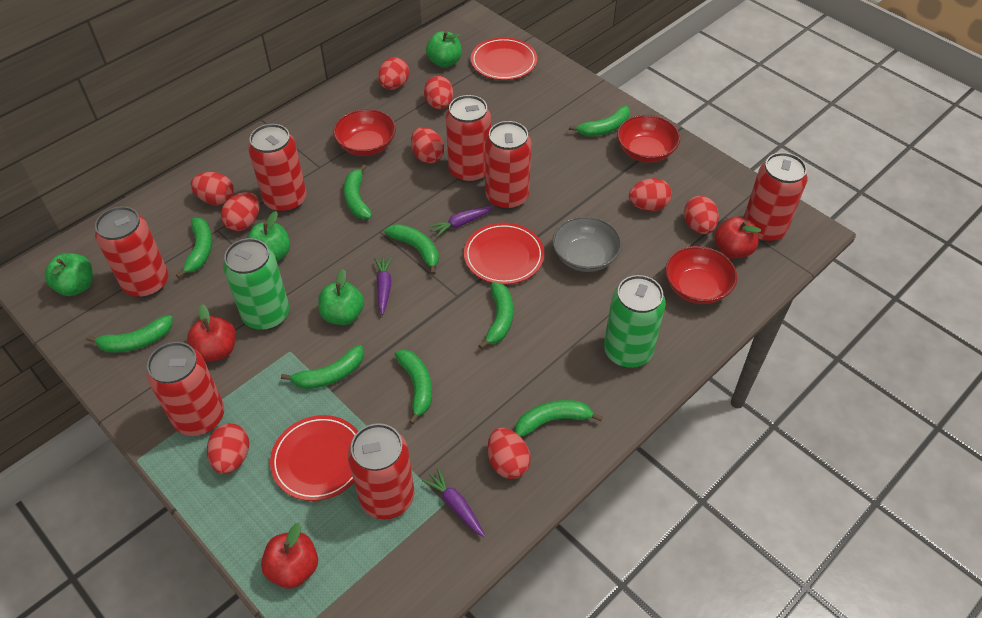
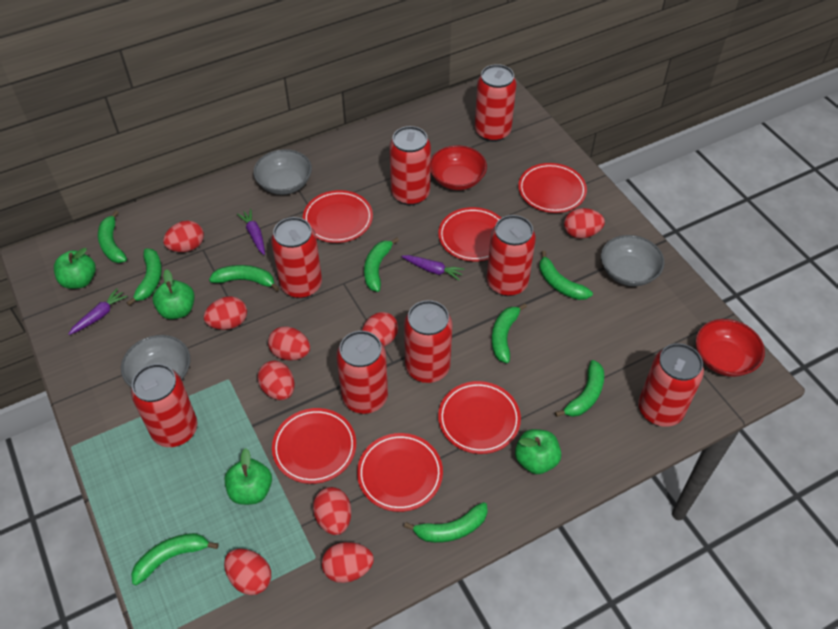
green can: 2 -> 0
grey bowl: 1 -> 3
red apple: 3 -> 0
red bowl: 3 -> 2
red can: 7 -> 8
red plate: 3 -> 6

